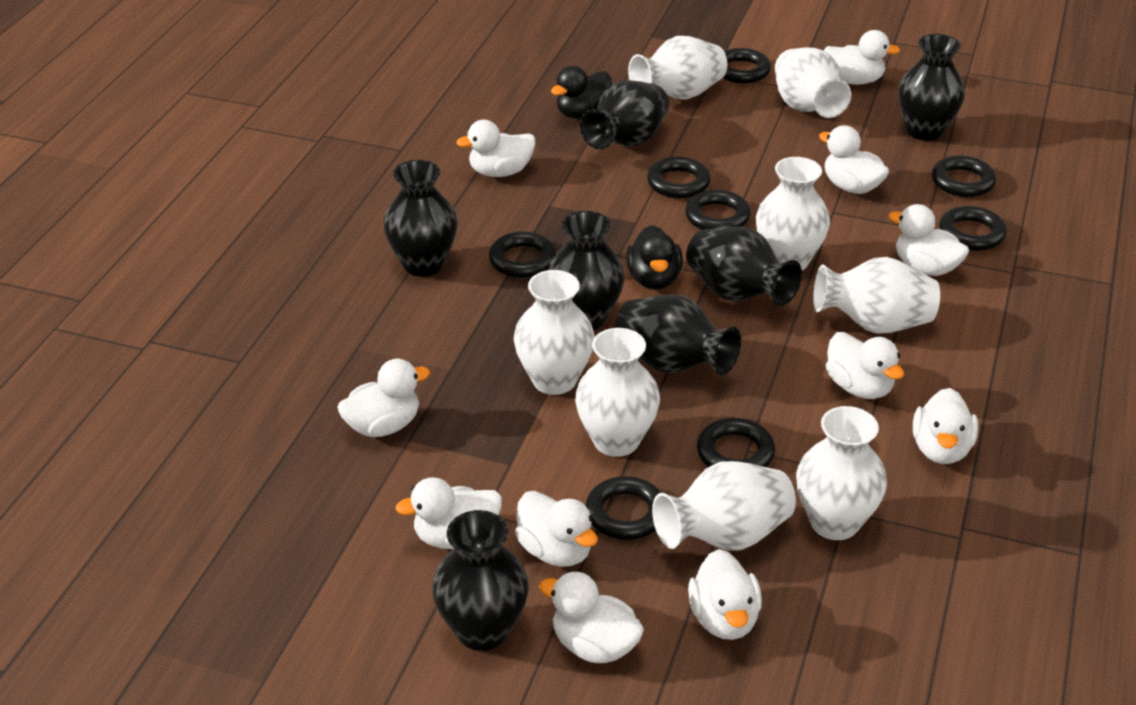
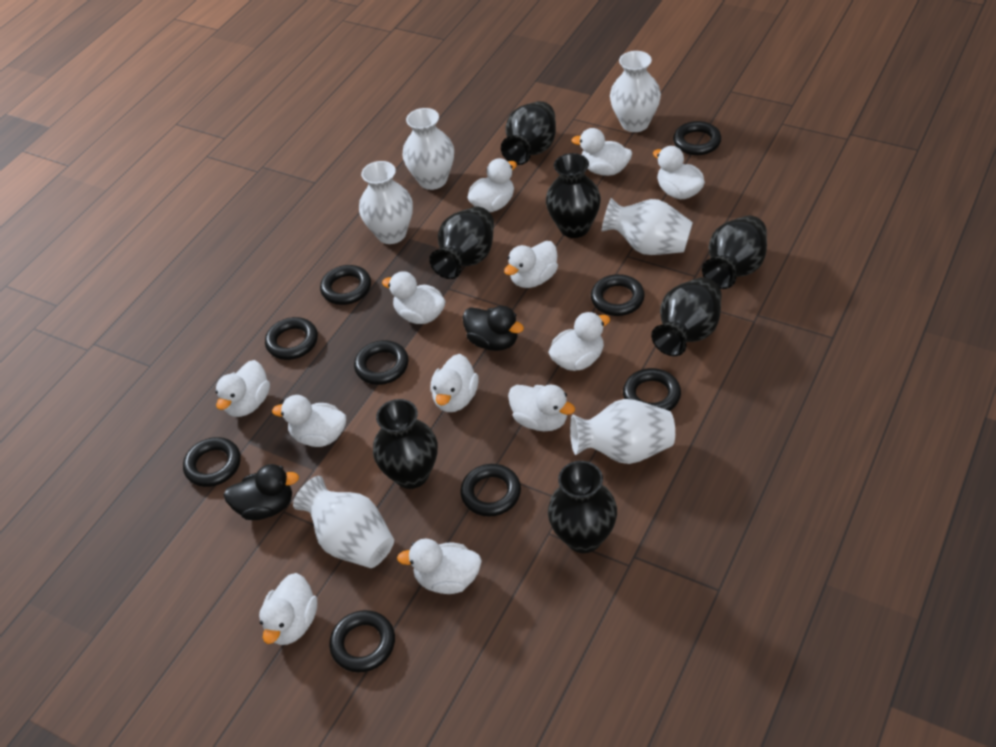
black ring: 8 -> 9
white duck: 11 -> 12
white vase: 8 -> 6

